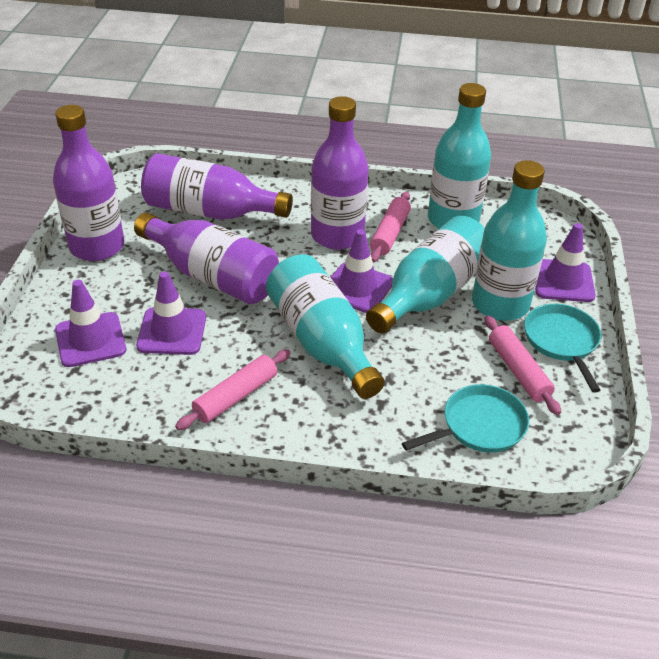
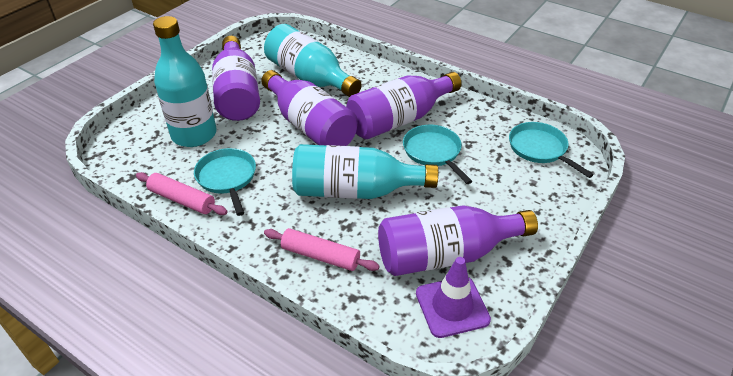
pink rolling pin: 3 -> 2
purple traffic cone: 4 -> 1
turquoise bottle: 4 -> 3
turquoise pan: 2 -> 3

